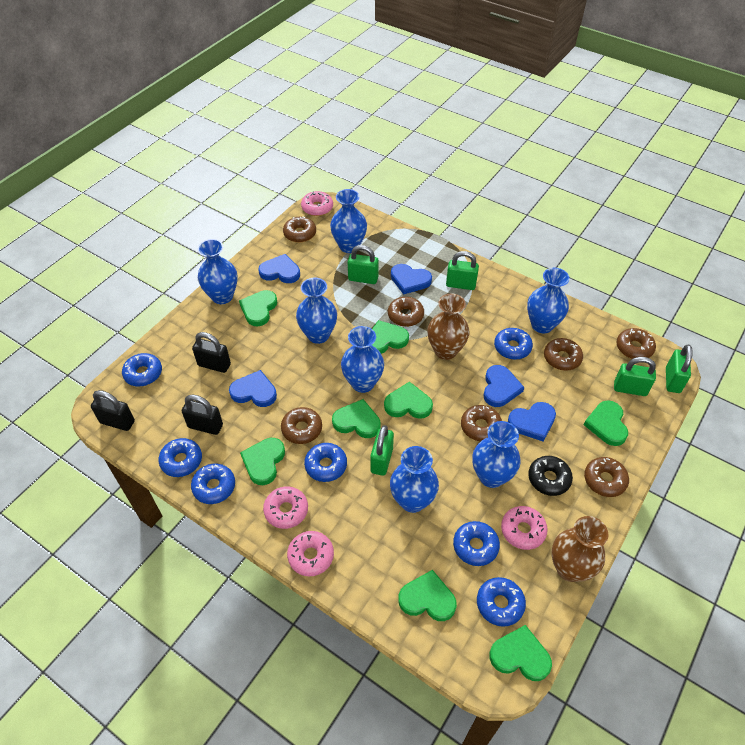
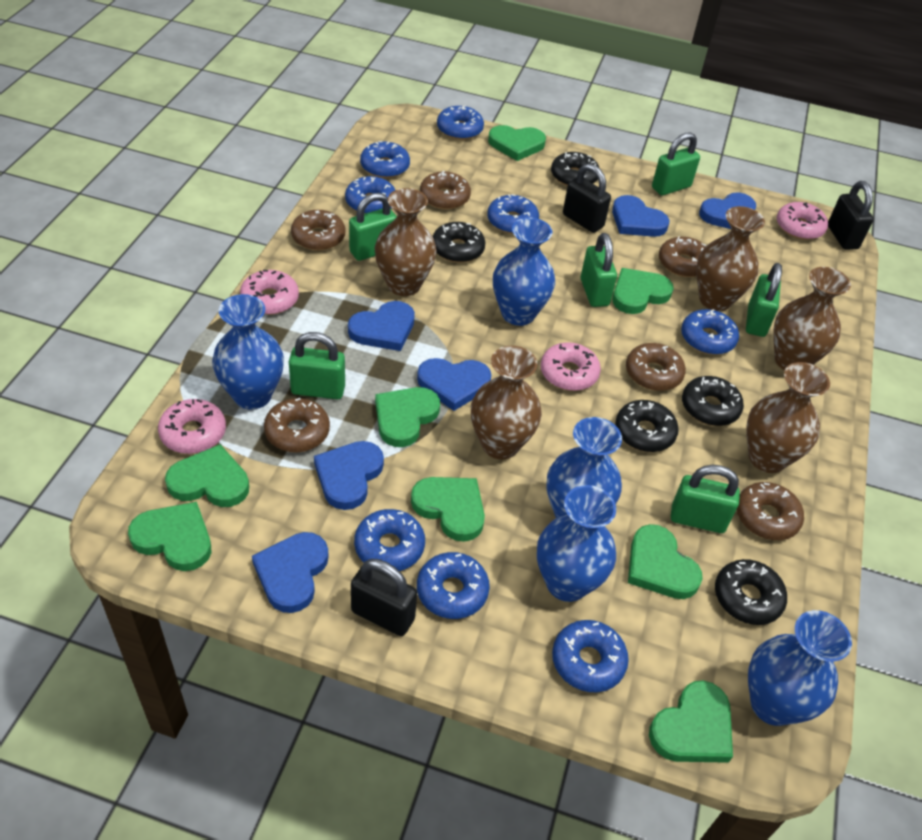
black donut: 1 -> 5
blue donut: 7 -> 8
blue heart: 5 -> 6
blue vase: 7 -> 5
brown donut: 7 -> 6
brown vase: 2 -> 5
green padlock: 5 -> 6

